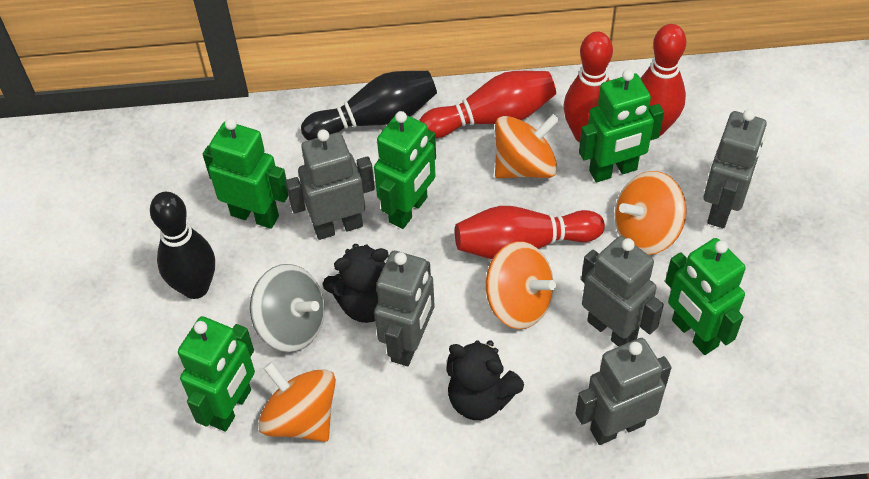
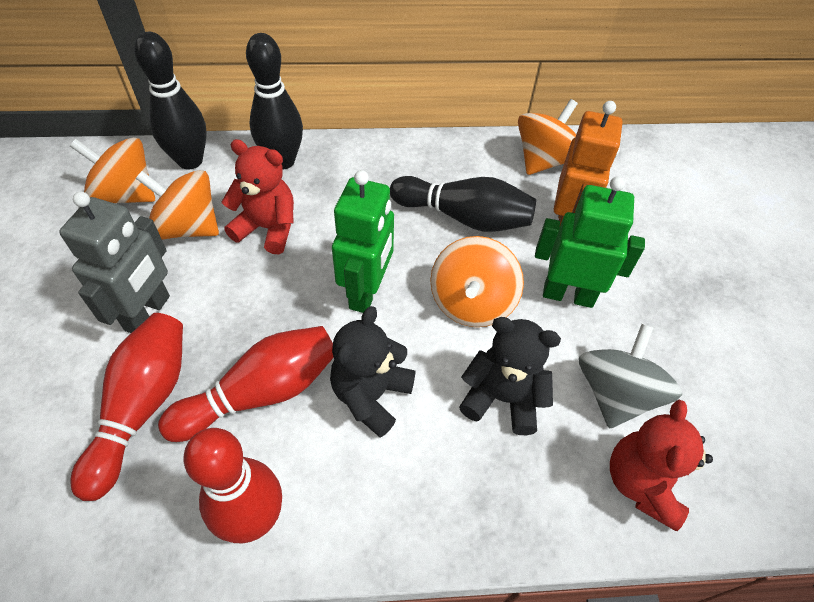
black bowling pin: 2 -> 3
green robot: 5 -> 2
grey robot: 5 -> 1
orange robot: 0 -> 1
red bowling pin: 4 -> 3
red teddy bear: 0 -> 2

